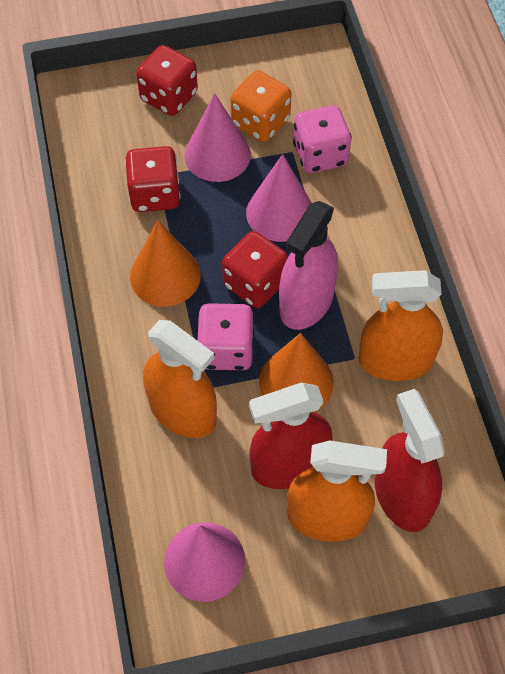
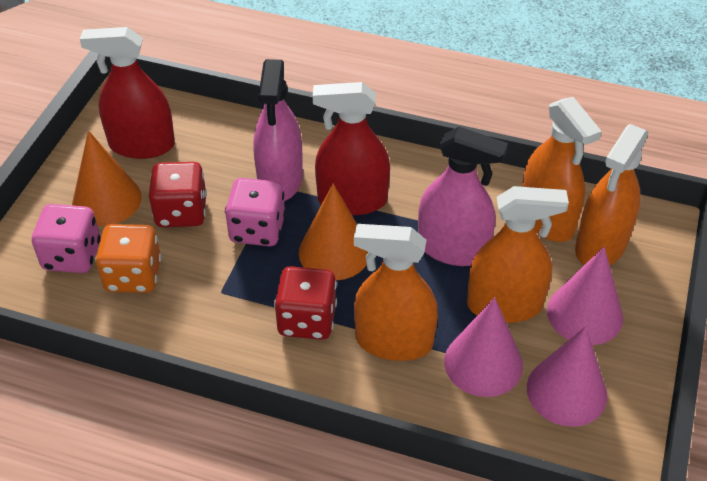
orange spray bottle: 3 -> 4
pink spray bottle: 1 -> 2
red dice: 3 -> 2

